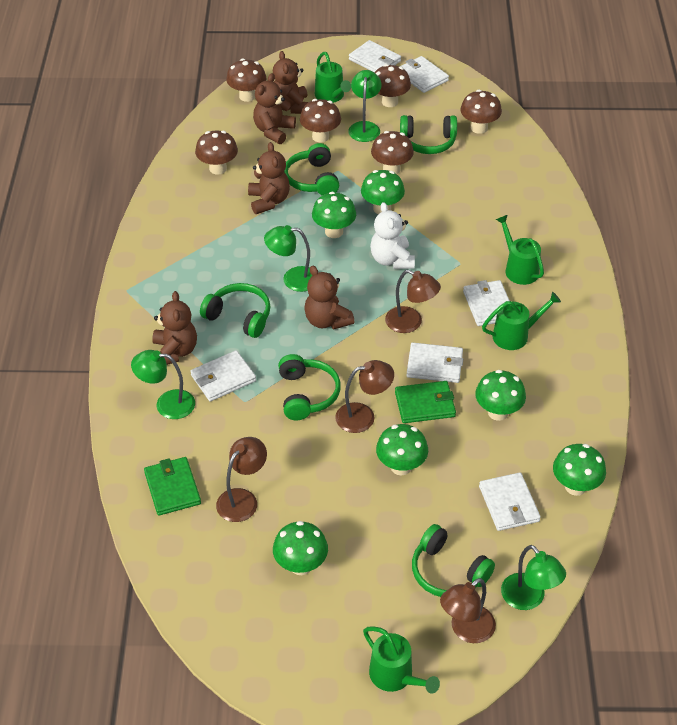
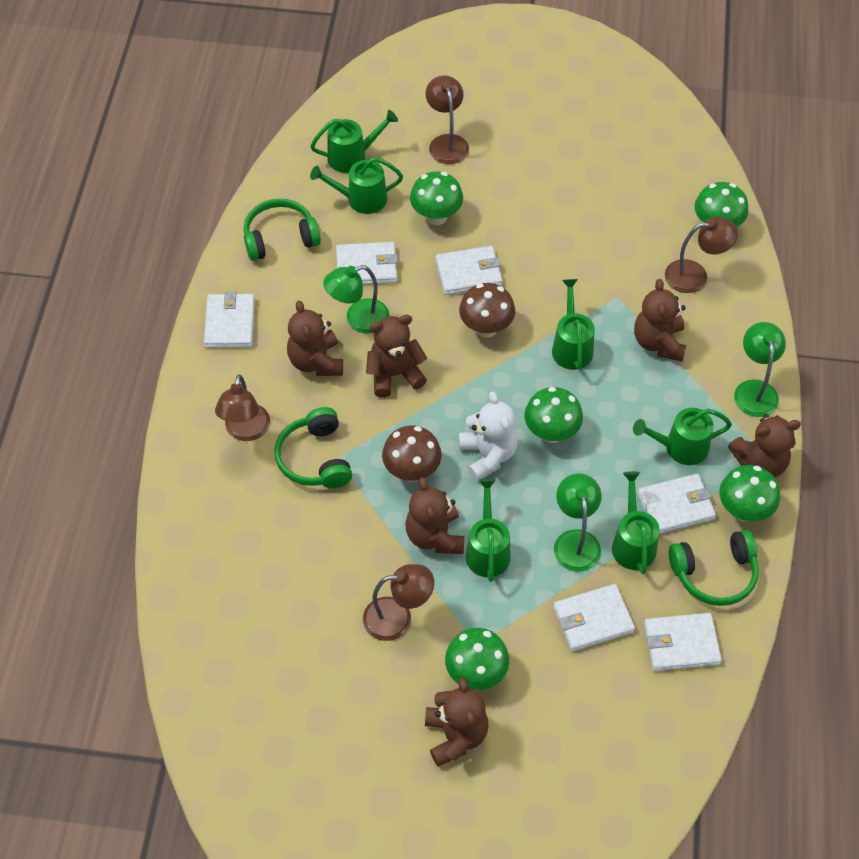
brown mushroom: 6 -> 2
brown teddy bear: 5 -> 6
green headphones: 5 -> 3
green lamp: 4 -> 3
green mushroom: 6 -> 5
green wallet: 2 -> 0
green watering can: 4 -> 6

